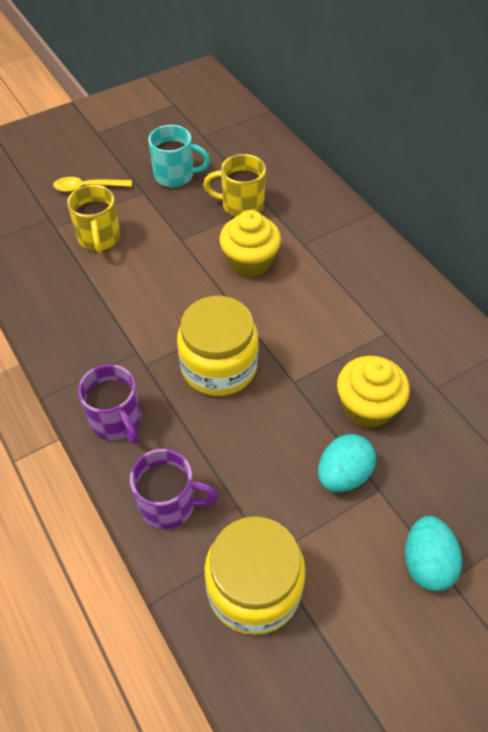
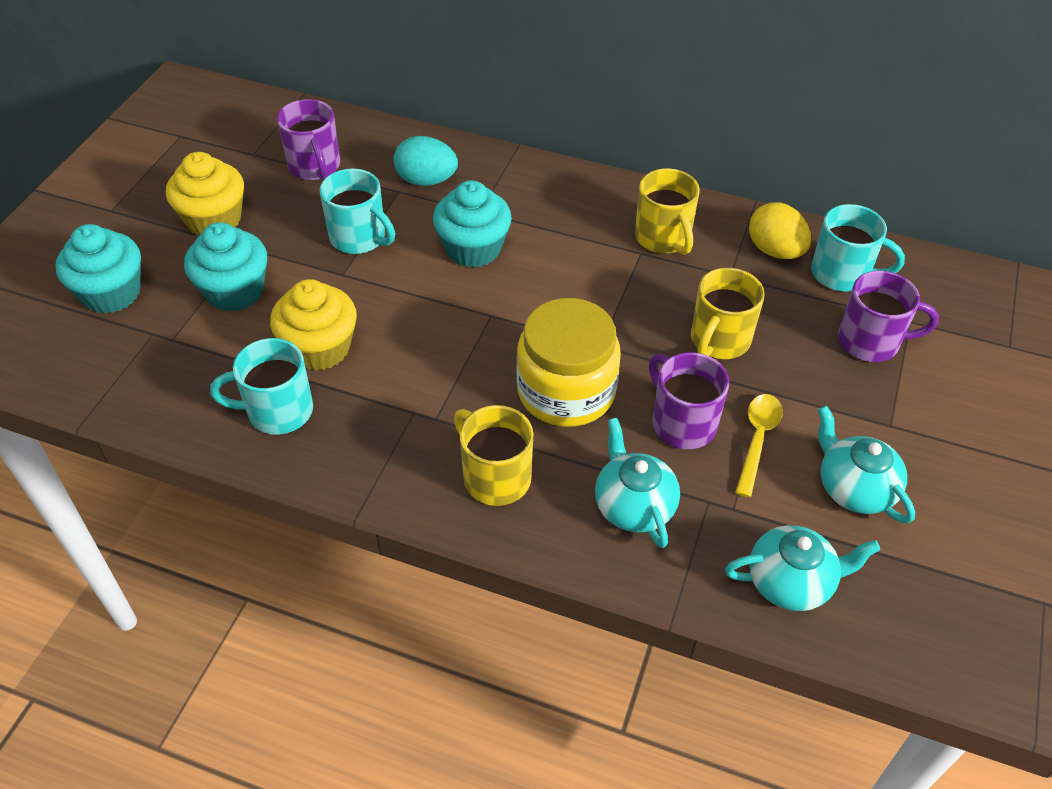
purple mug: 2 -> 3
turquoise cupcake: 0 -> 3
turquoise egg: 2 -> 1
turquoise mug: 1 -> 3
turquoise teapot: 0 -> 3
yellow egg: 0 -> 1
yellow jar: 2 -> 1
yellow mug: 2 -> 3

